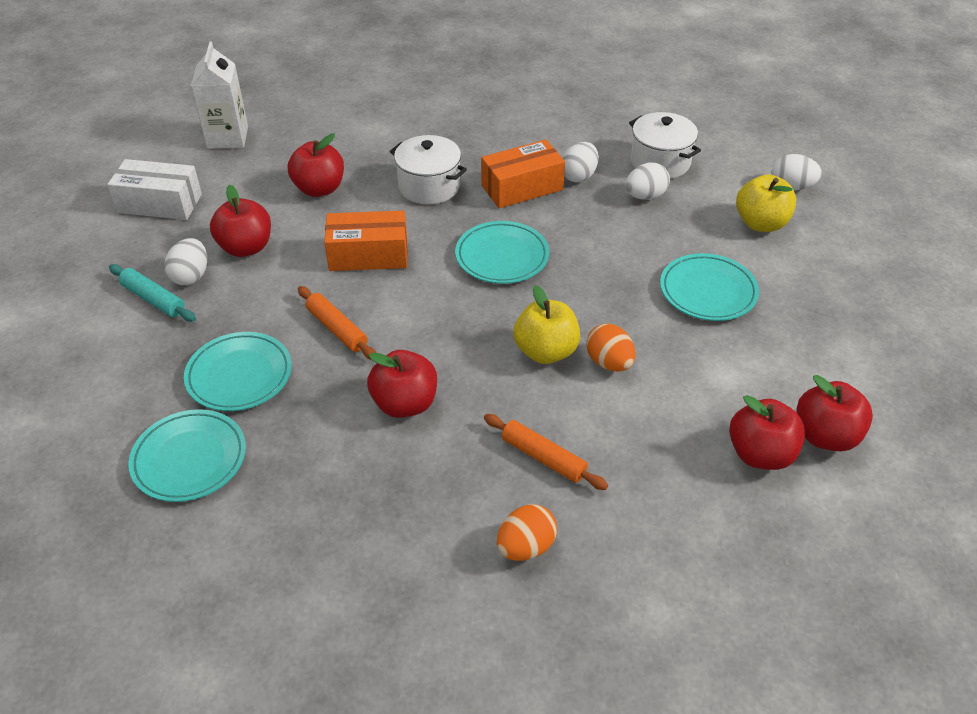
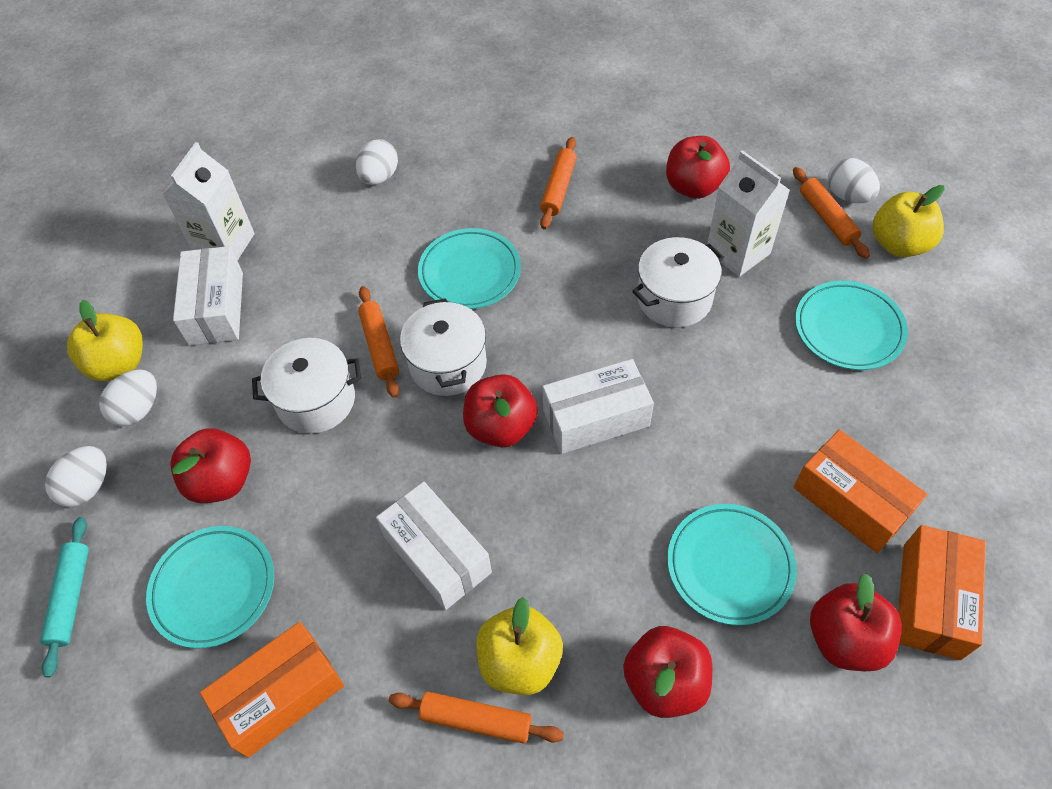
orange box: 2 -> 3
orange egg: 2 -> 0
orange rolling pin: 2 -> 4
white box: 1 -> 3
white carton: 1 -> 2
white pot: 2 -> 3
yellow apple: 2 -> 3

